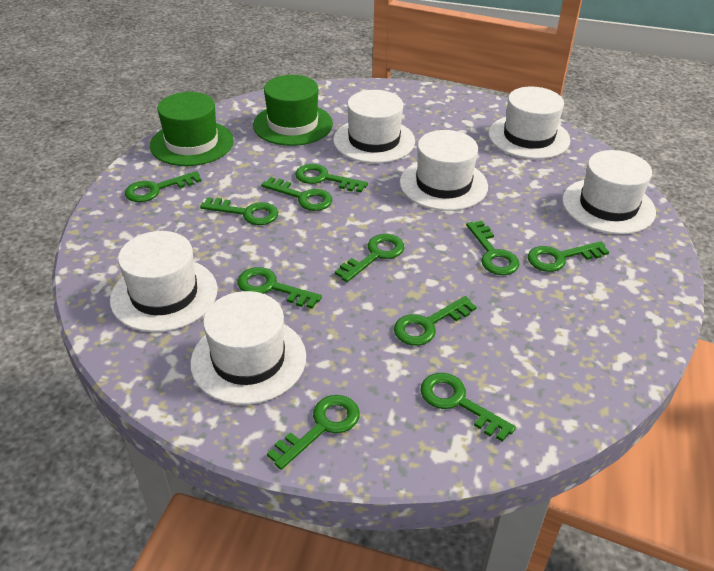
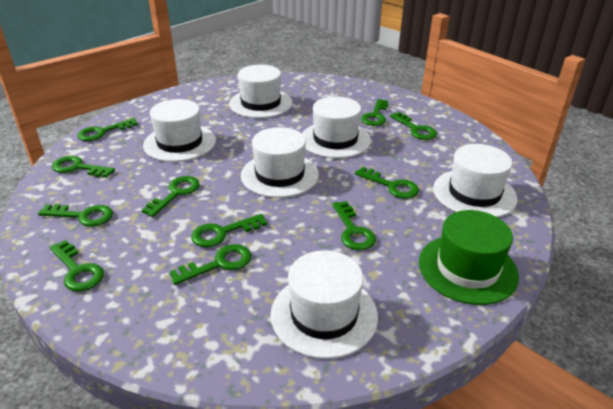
green hat: 2 -> 1

